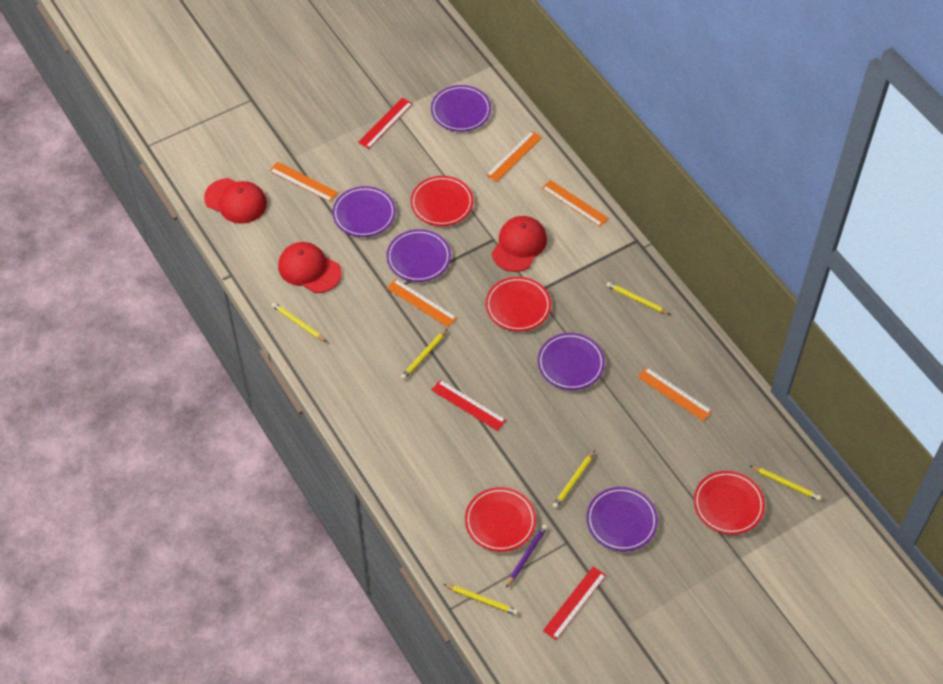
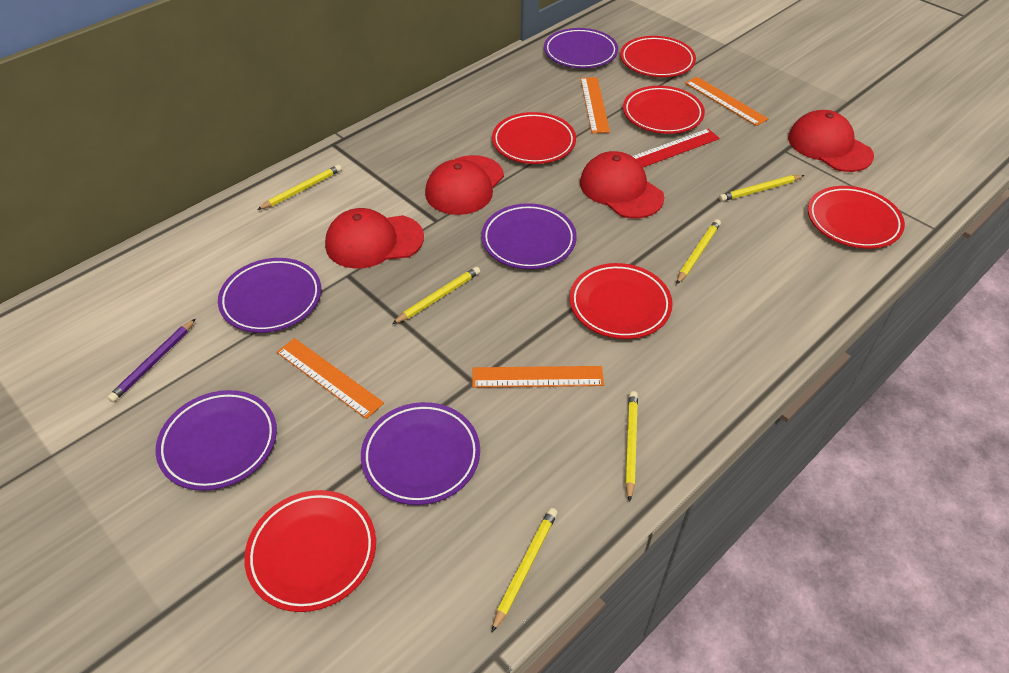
orange ruler: 5 -> 4
red cap: 3 -> 4
red plate: 4 -> 6
red ruler: 3 -> 1

